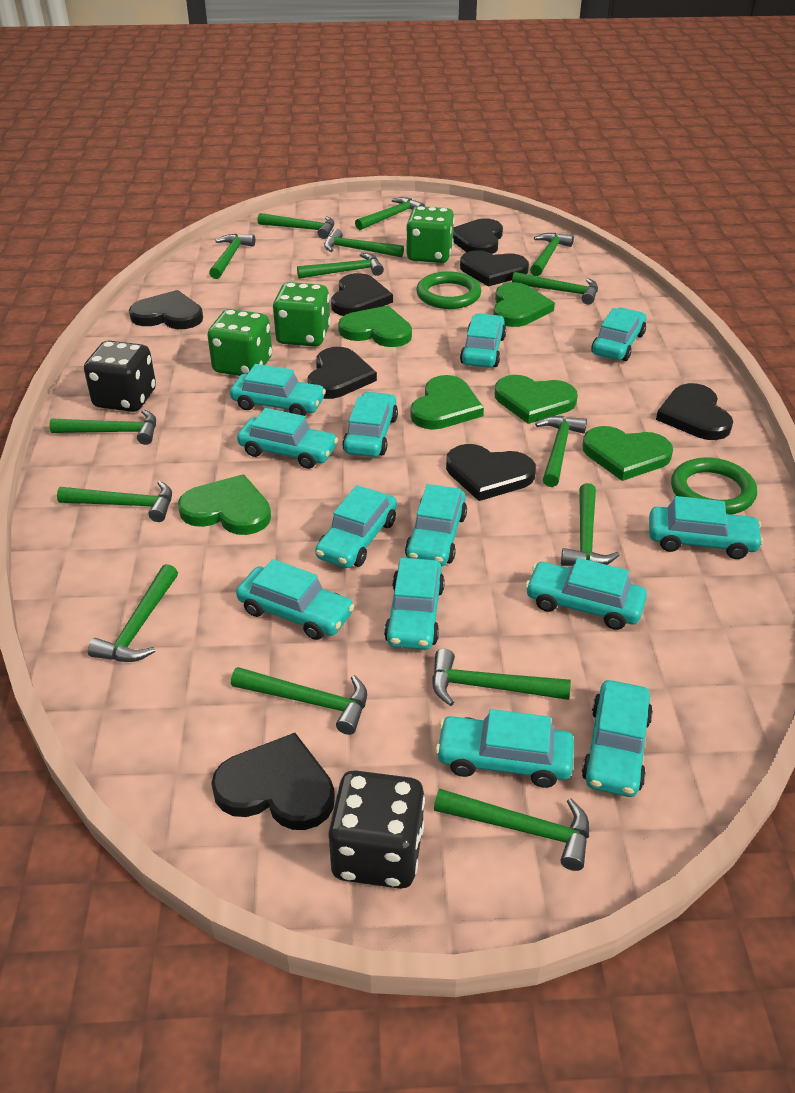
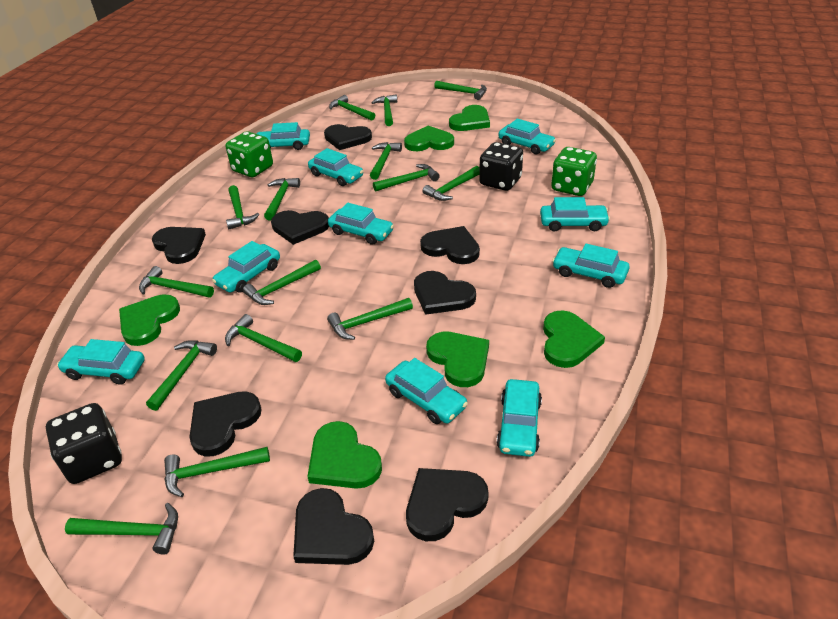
green dice: 3 -> 2
green ring: 2 -> 0
turquoise car: 13 -> 10

